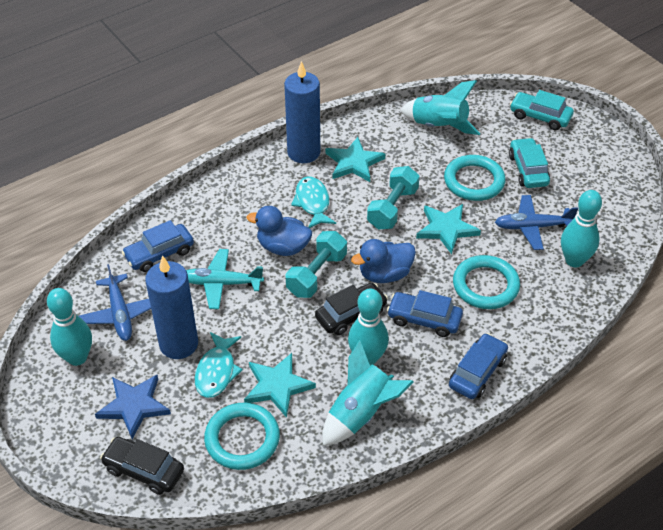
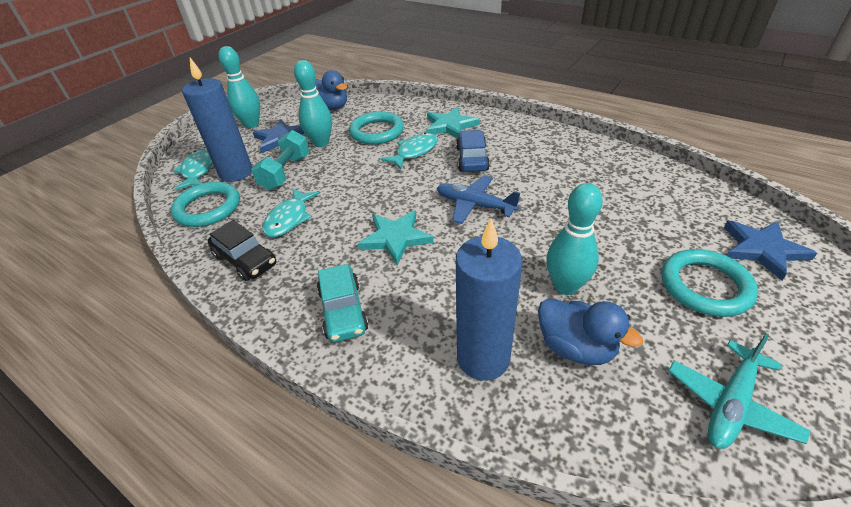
black car: 2 -> 1
blue car: 3 -> 1
blue plane: 2 -> 1
blue star: 1 -> 2
turquoise car: 2 -> 1
turquoise dumbbell: 2 -> 1
turquoise fish: 2 -> 3
turquoise rocket: 2 -> 0
turquoise star: 3 -> 2

